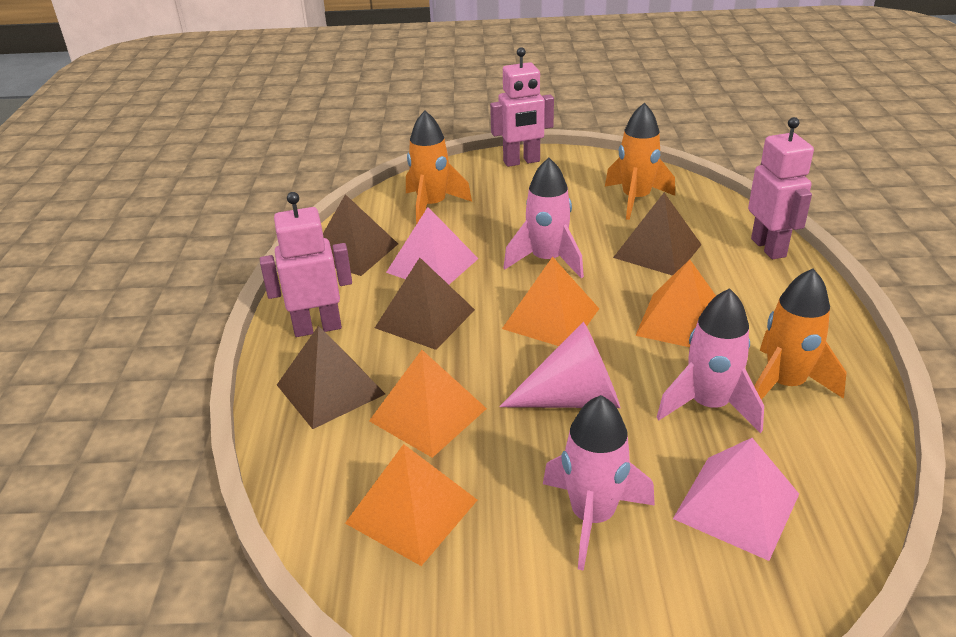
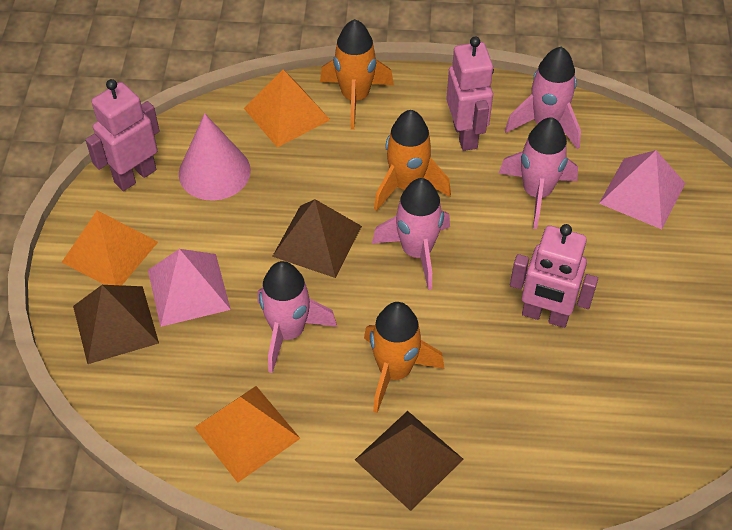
brown pyramid: 4 -> 3
orange pyramid: 4 -> 3
pink rocket: 3 -> 4

